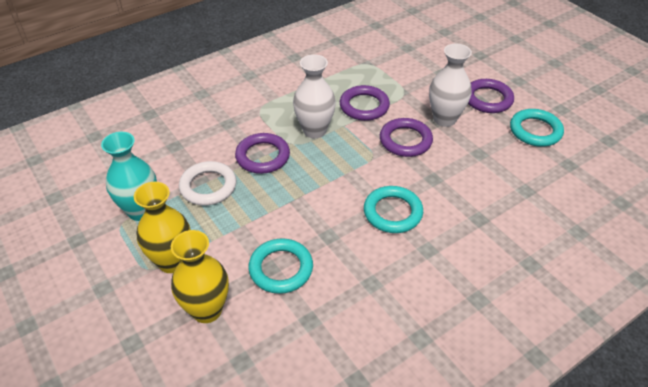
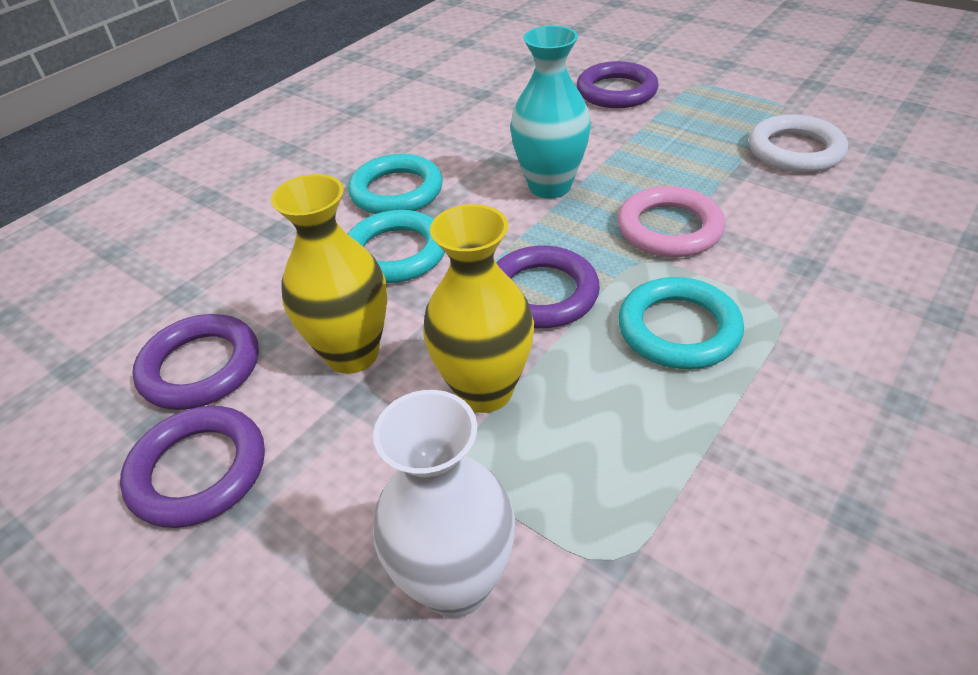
pink ring: 0 -> 1
white vase: 2 -> 1

